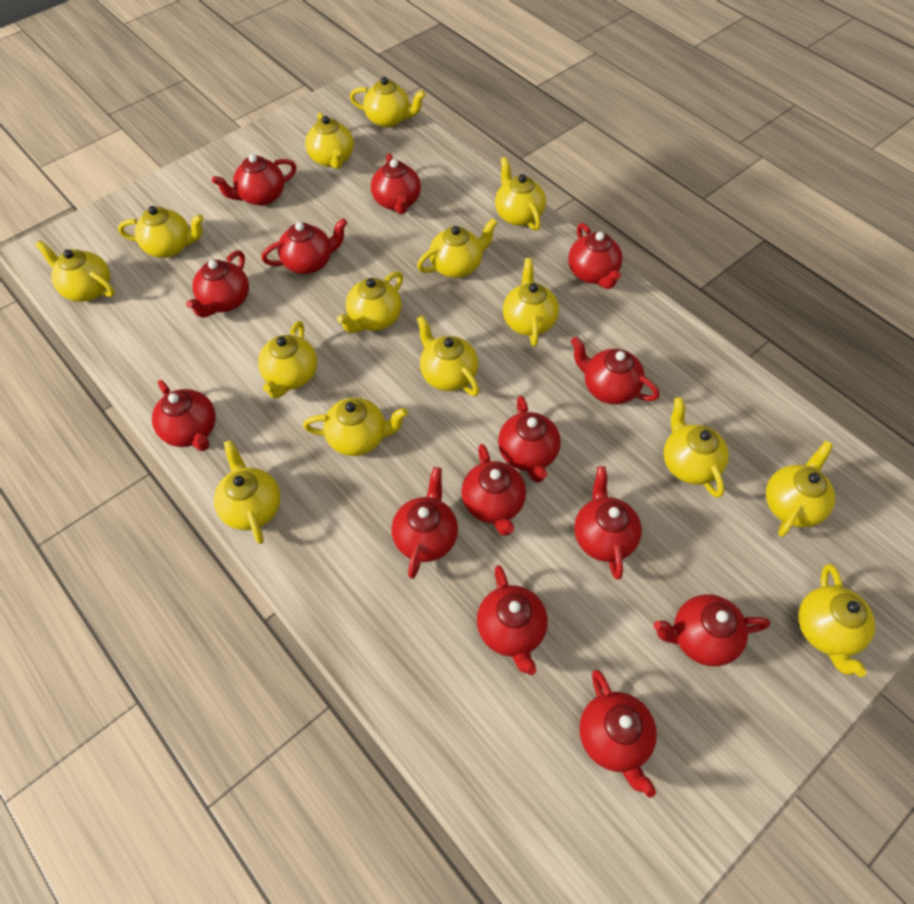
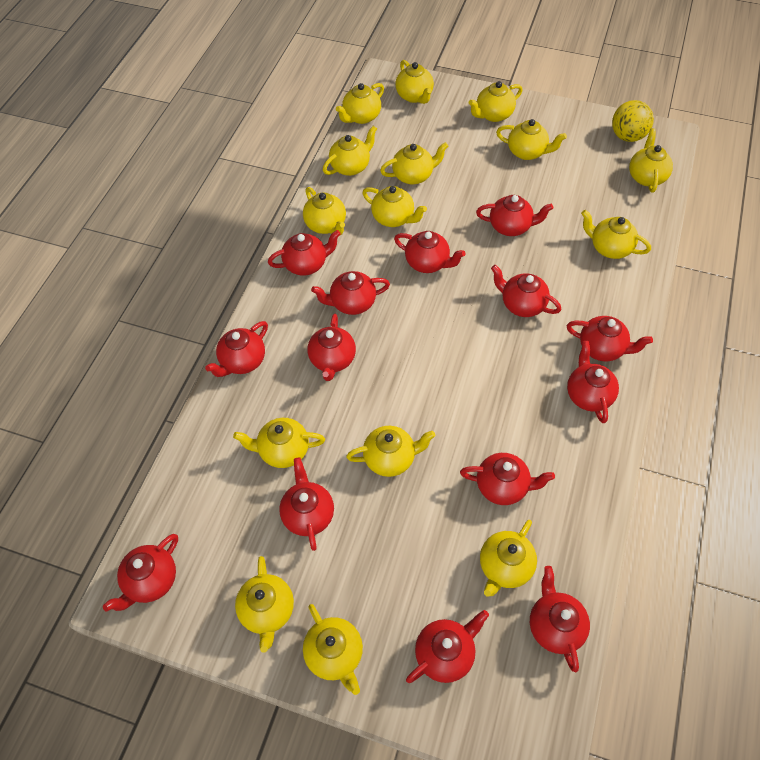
yellow ball: 0 -> 1

